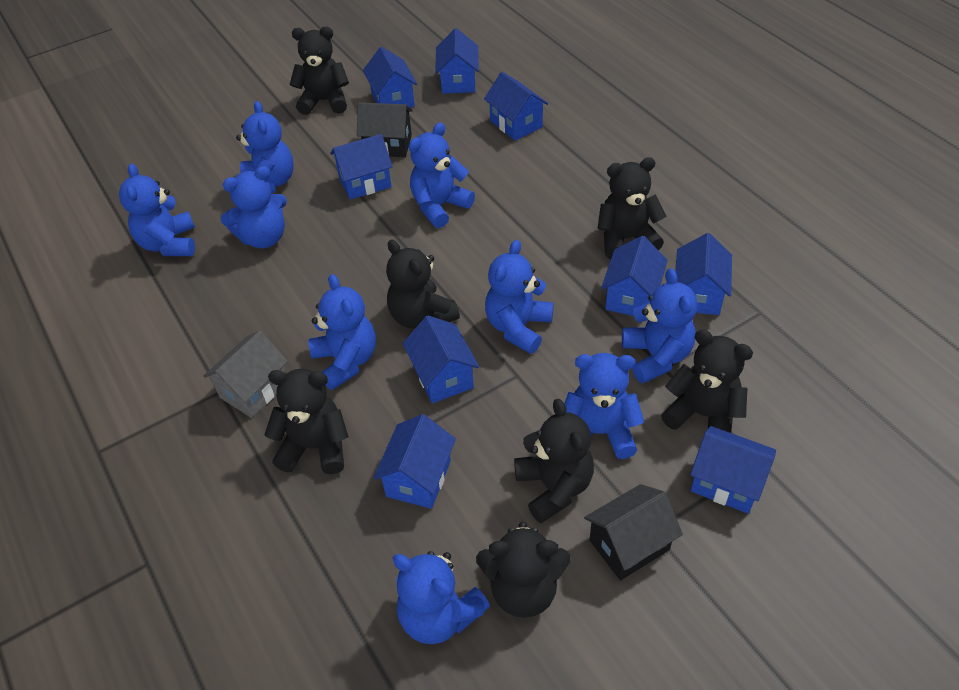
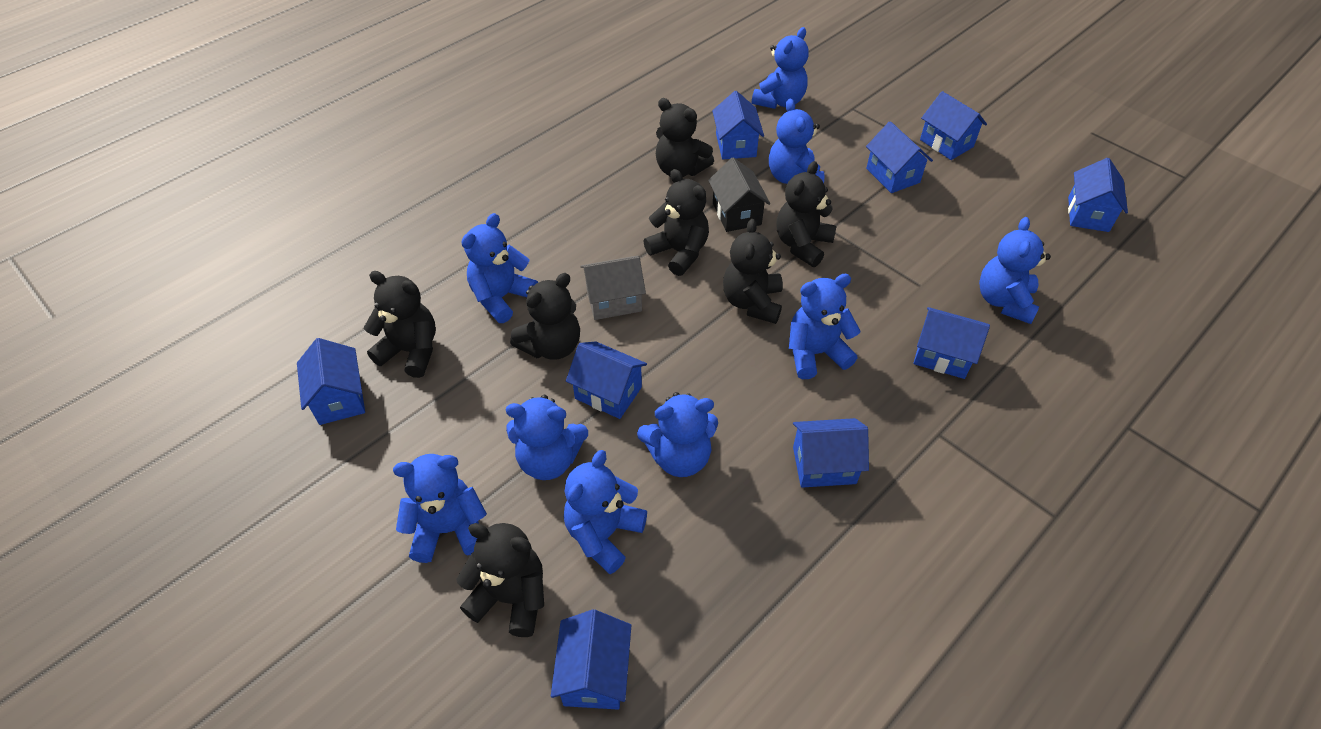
black house: 2 -> 1

